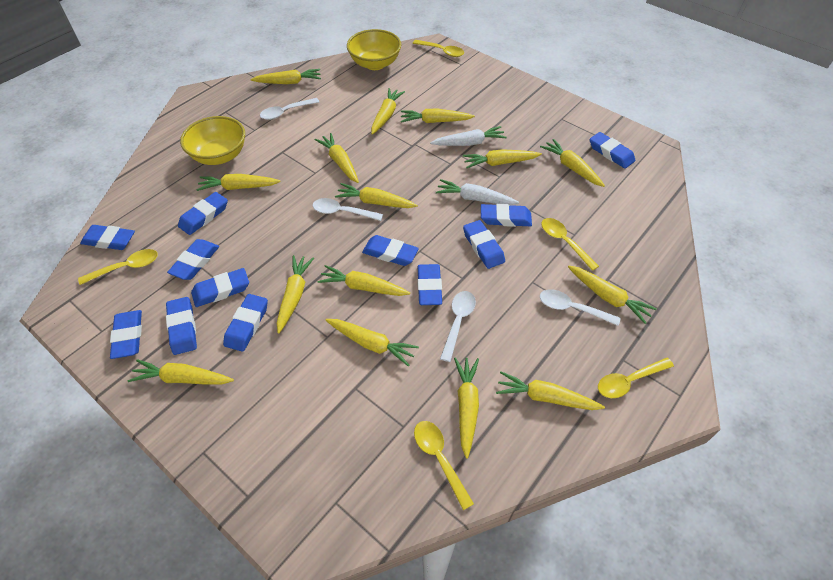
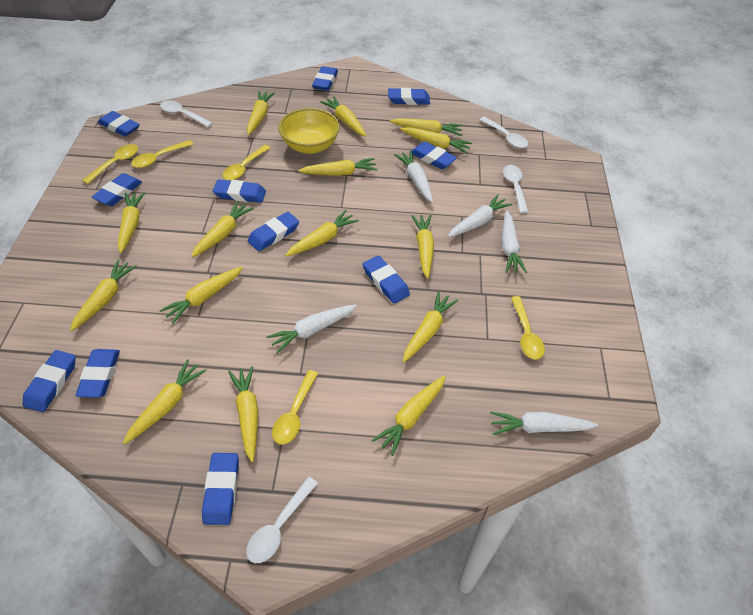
blue eraser: 12 -> 11
white carrot: 2 -> 5
yellow bowl: 2 -> 1

